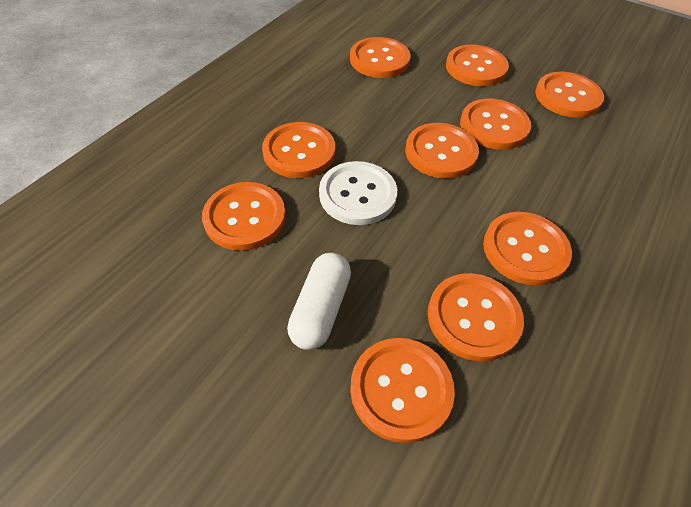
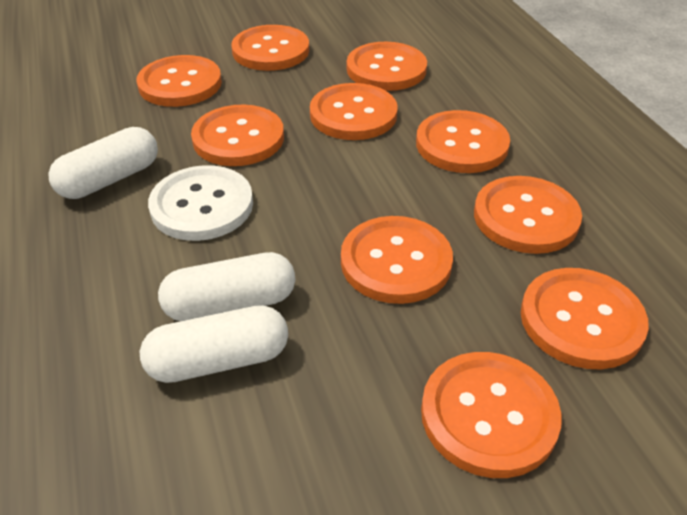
white capsule: 1 -> 3

